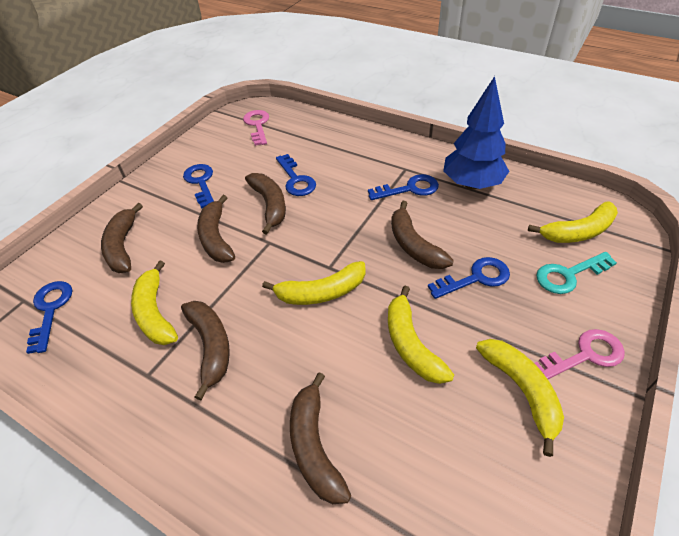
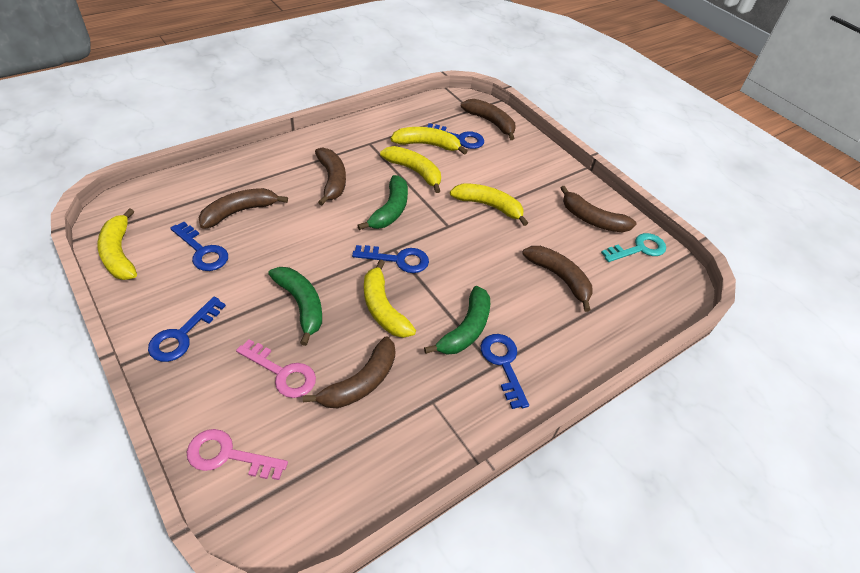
blue tree: 1 -> 0
green banana: 0 -> 3

